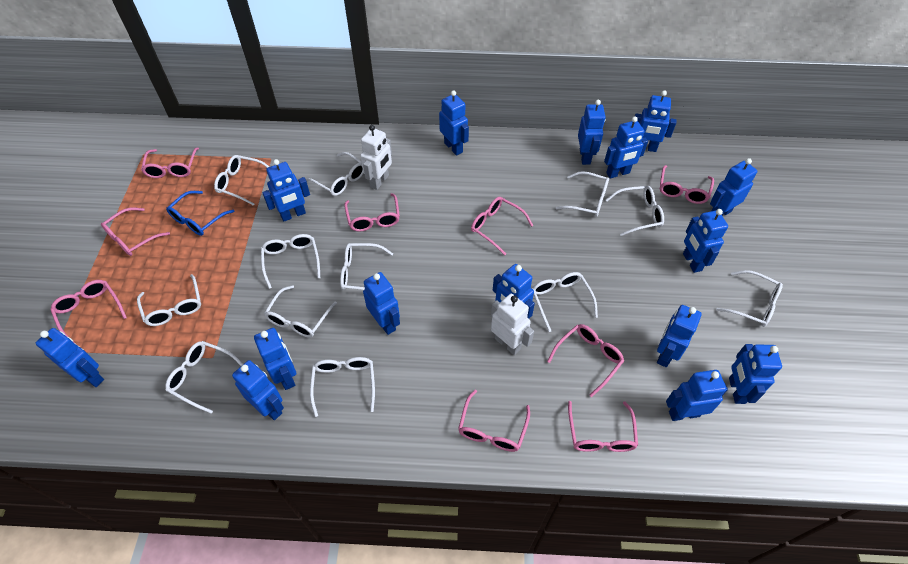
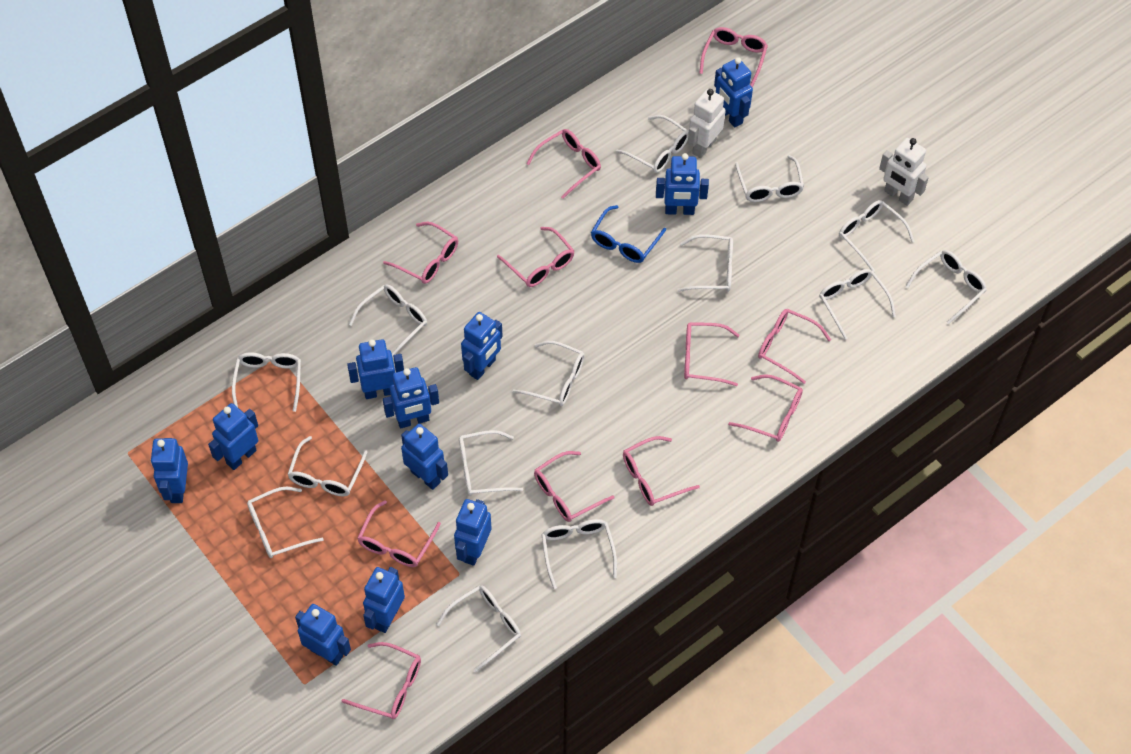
blue robot: 15 -> 11
pink glasses: 9 -> 11
white glasses: 12 -> 14

